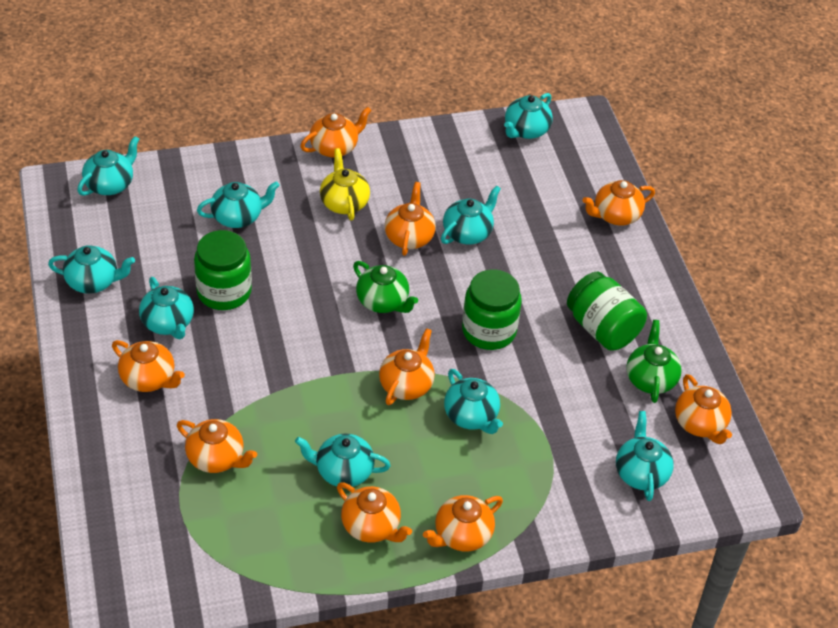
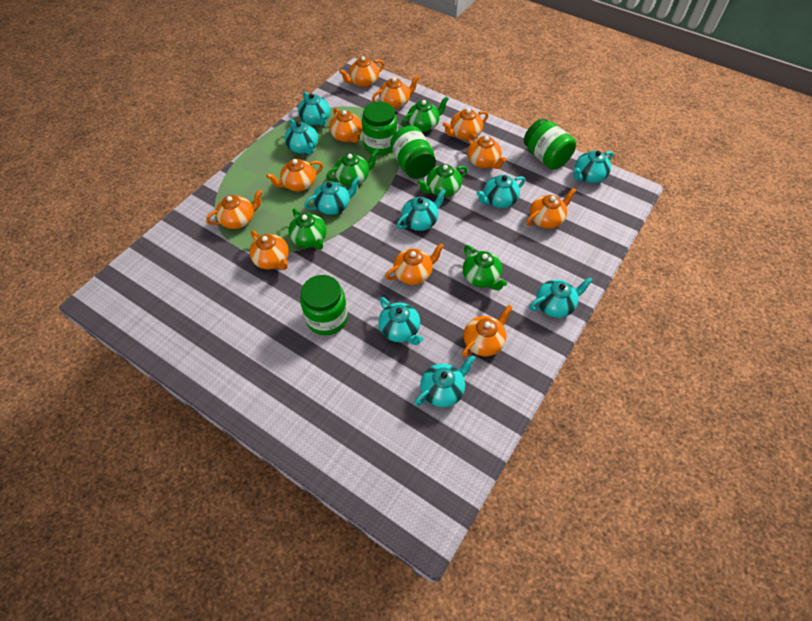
green jar: 3 -> 4
green teapot: 2 -> 5
orange teapot: 9 -> 11
yellow teapot: 1 -> 0

